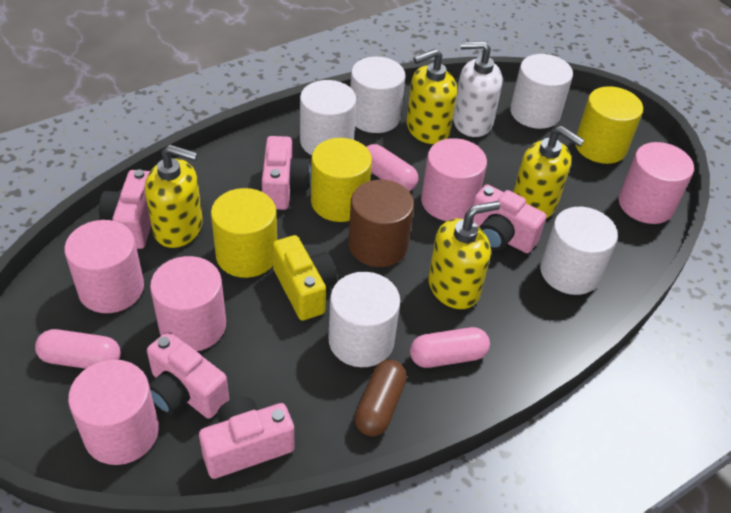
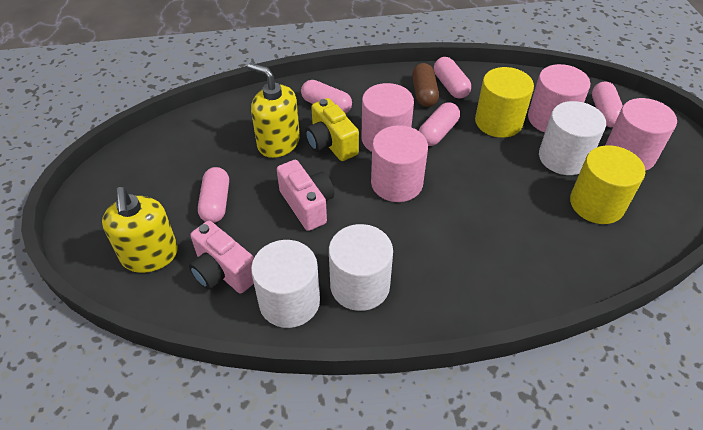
brown cylinder: 1 -> 0
pink camera: 5 -> 2
pink capsule: 3 -> 5
pink cylinder: 5 -> 4
white cylinder: 5 -> 3
white soap dispenser: 1 -> 0
yellow cylinder: 3 -> 2
yellow soap dispenser: 4 -> 2

